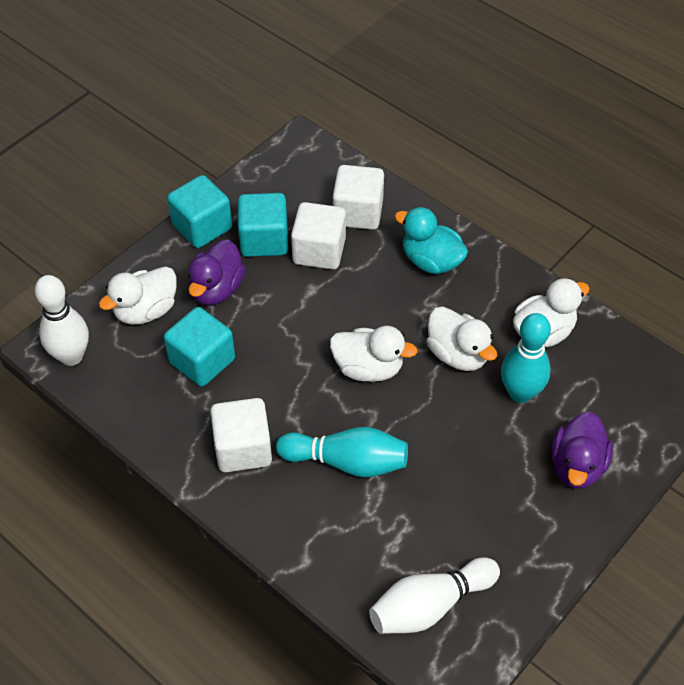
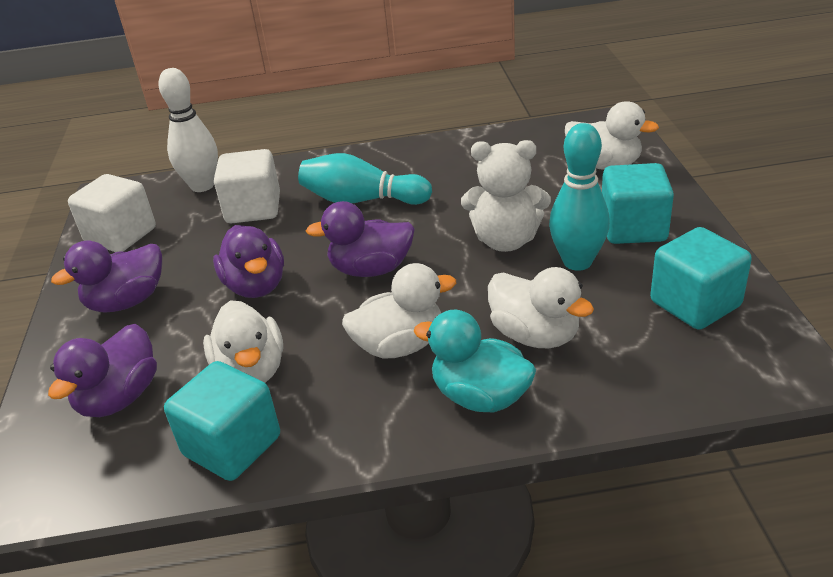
purple duck: 2 -> 4
white bowling pin: 2 -> 1
white cube: 3 -> 2
white teddy bear: 0 -> 1

